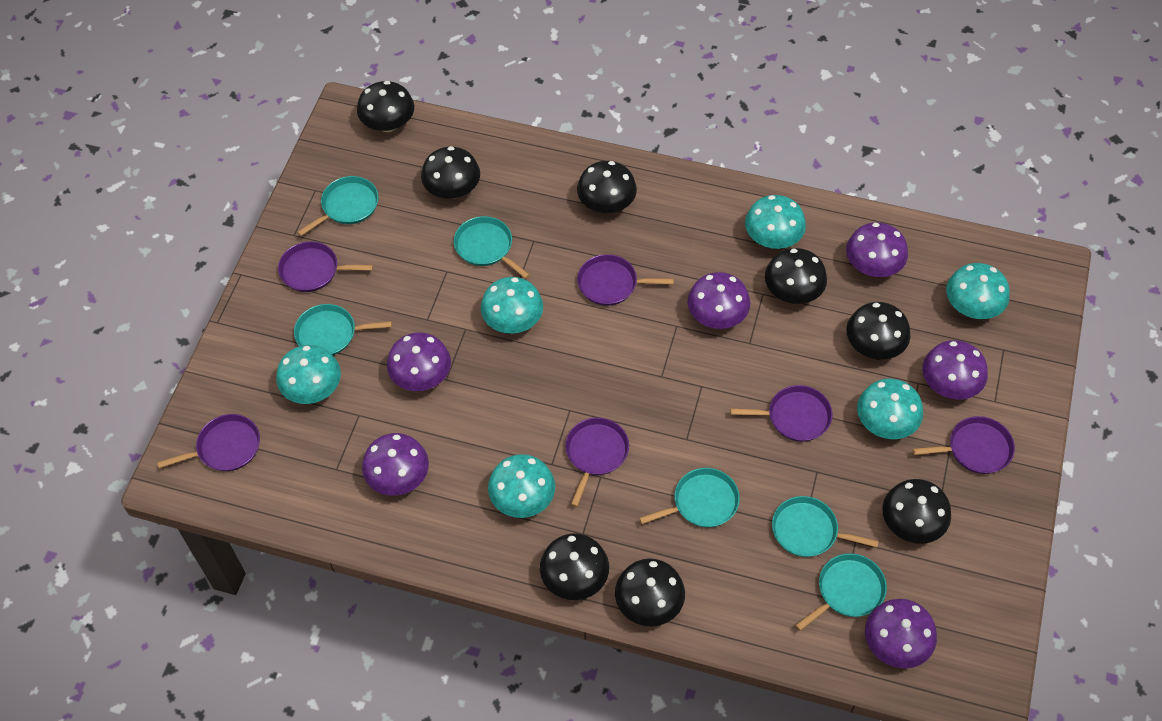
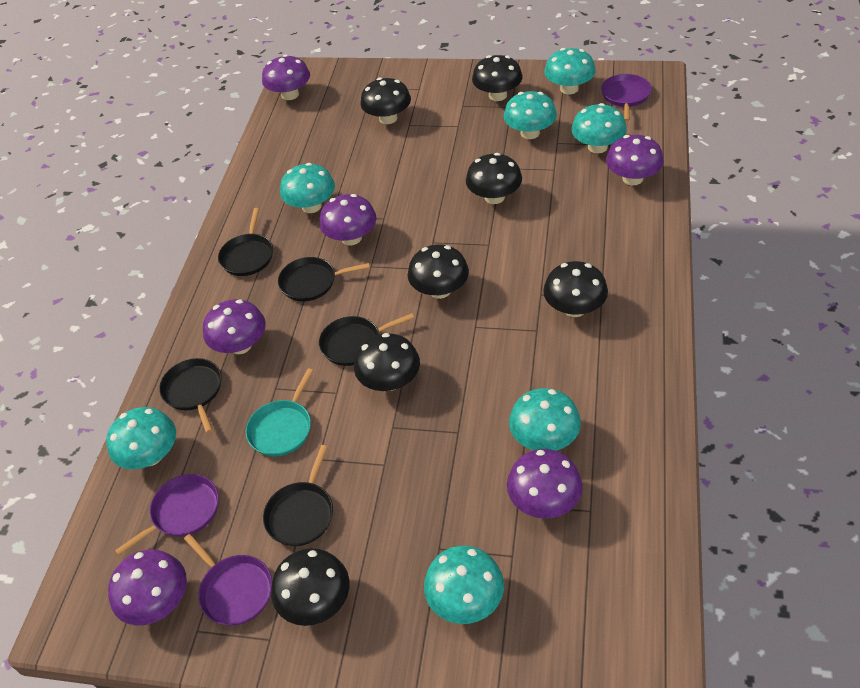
black mushroom: 8 -> 7
black pan: 0 -> 5
purple pan: 6 -> 3
turquoise mushroom: 6 -> 7
turquoise pan: 6 -> 1

